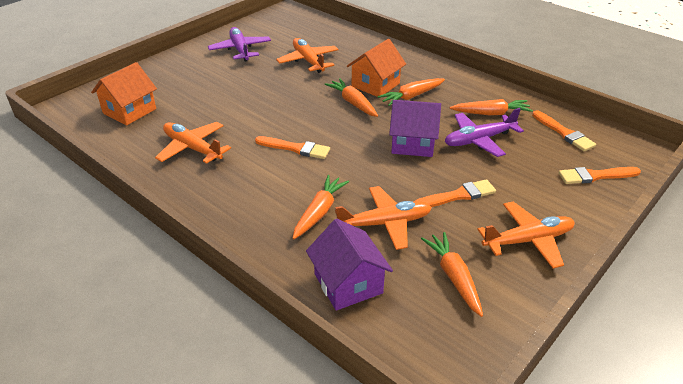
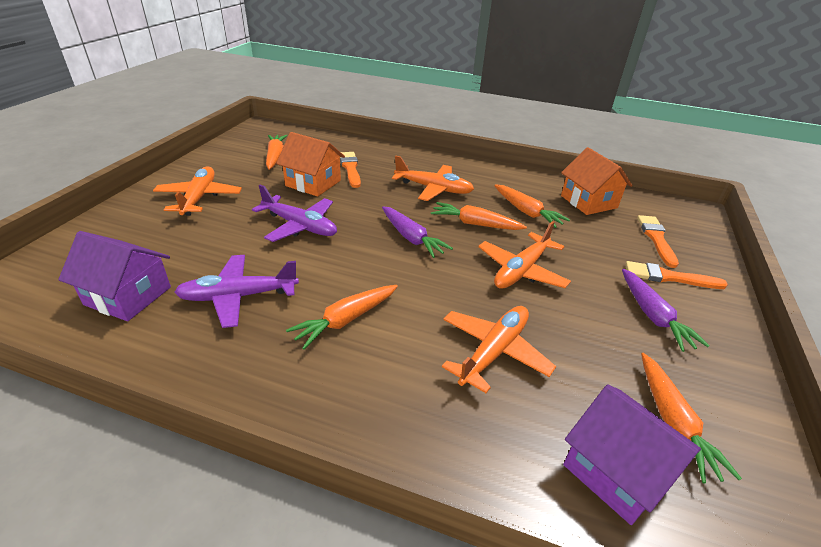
orange brush: 4 -> 3
purple carrot: 0 -> 2

